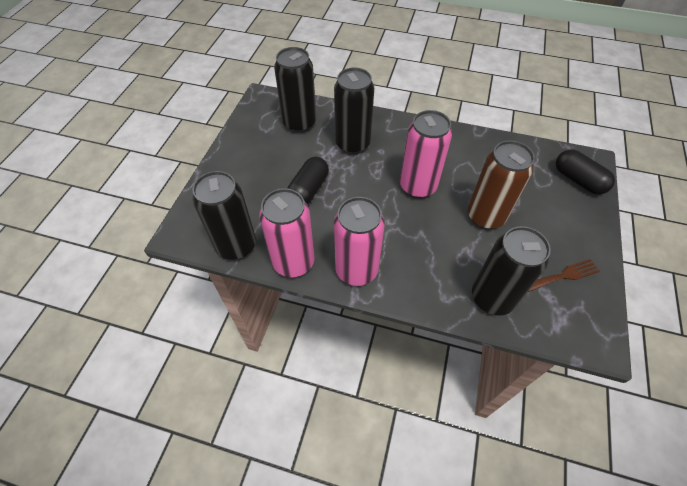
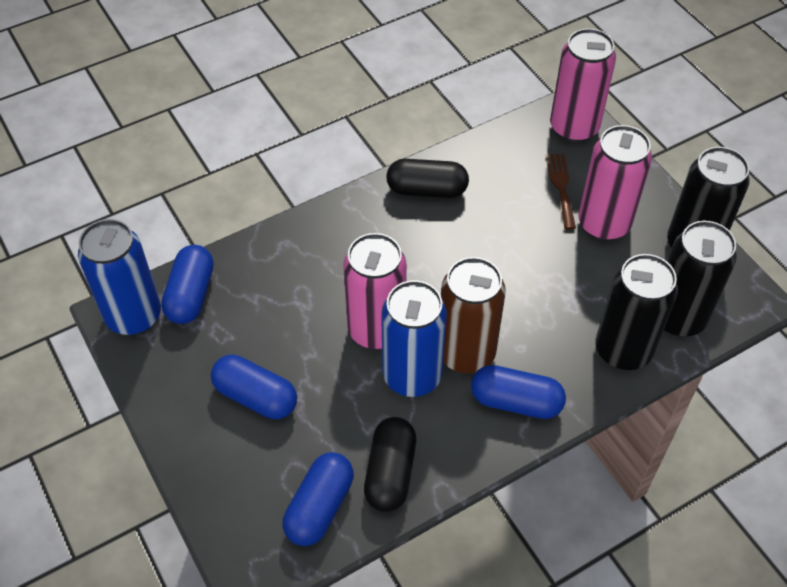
black can: 4 -> 3
blue can: 0 -> 2
blue capsule: 0 -> 4

